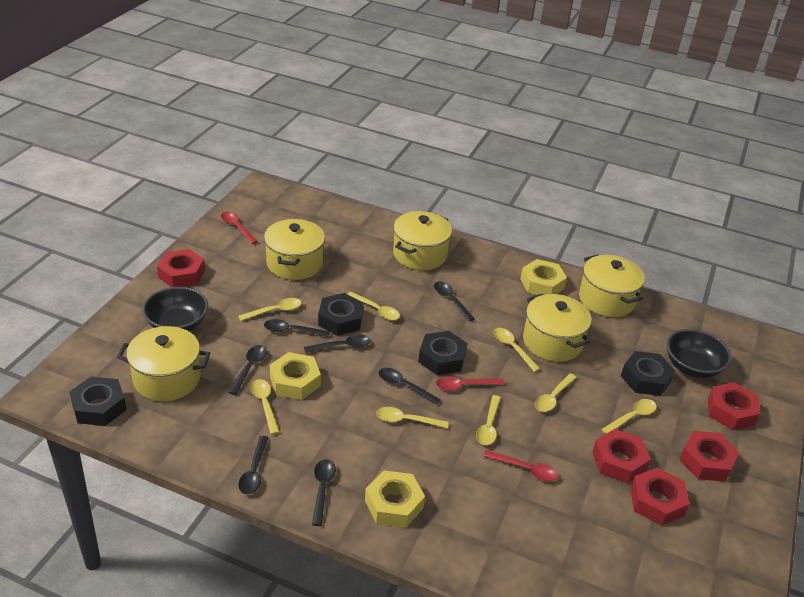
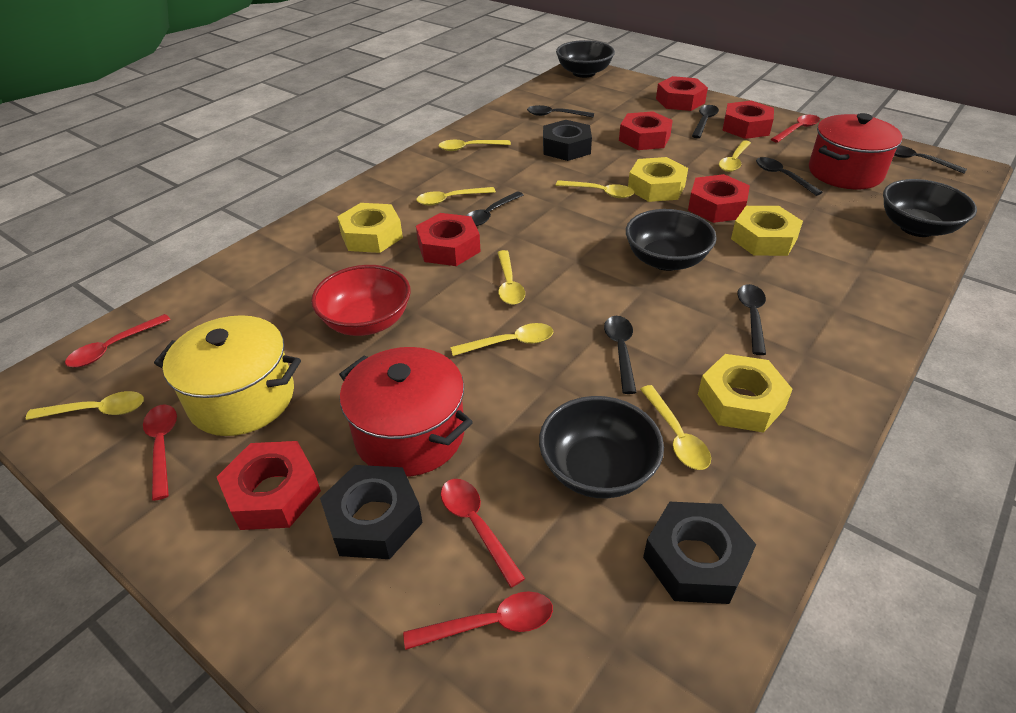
black bowl: 2 -> 4
black nut: 4 -> 3
red bowl: 0 -> 1
red nut: 5 -> 6
red pot: 0 -> 2
red spoon: 3 -> 5
yellow nut: 3 -> 4
yellow pot: 5 -> 1

